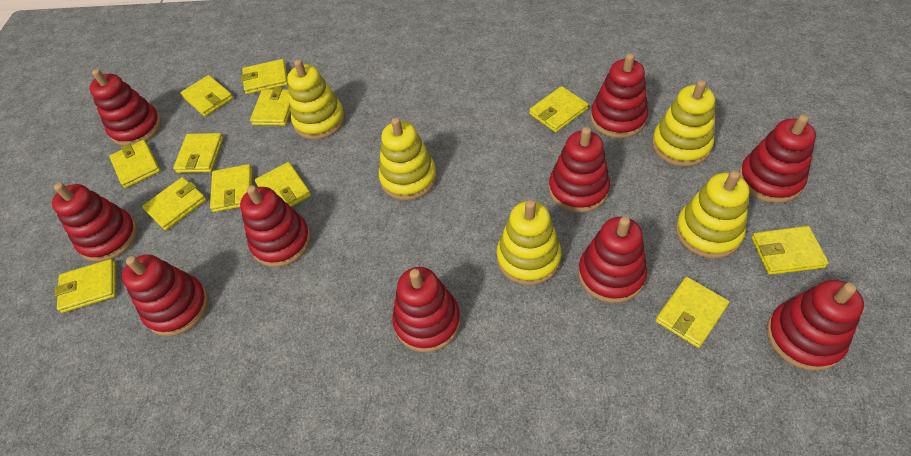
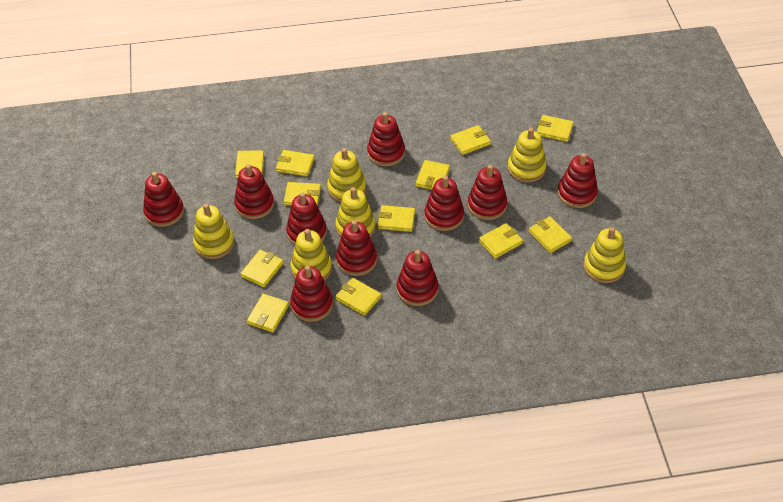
yellow stacking toy: 5 -> 6

